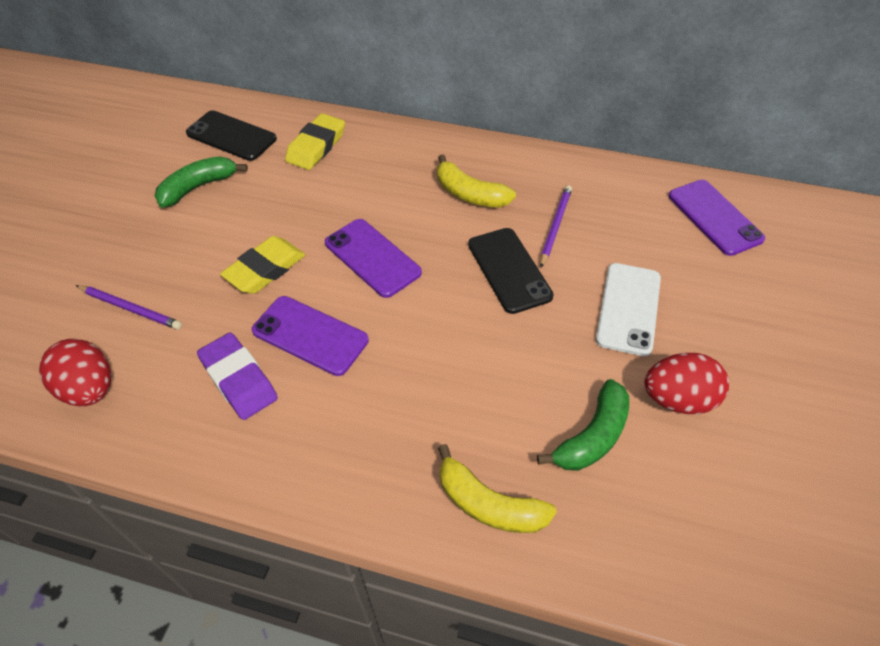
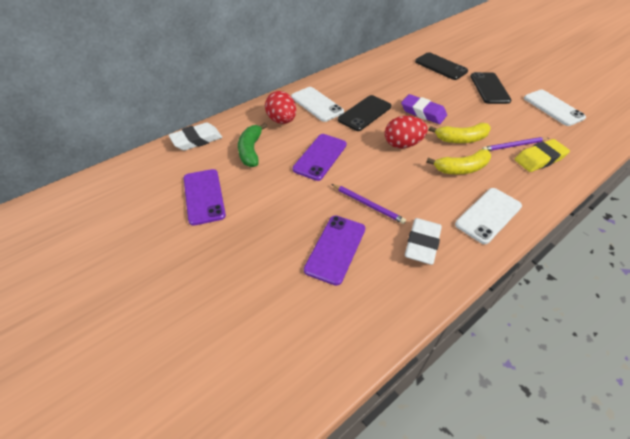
black phone: 2 -> 3
green banana: 2 -> 1
white eraser: 0 -> 2
white phone: 1 -> 3
yellow eraser: 2 -> 1

